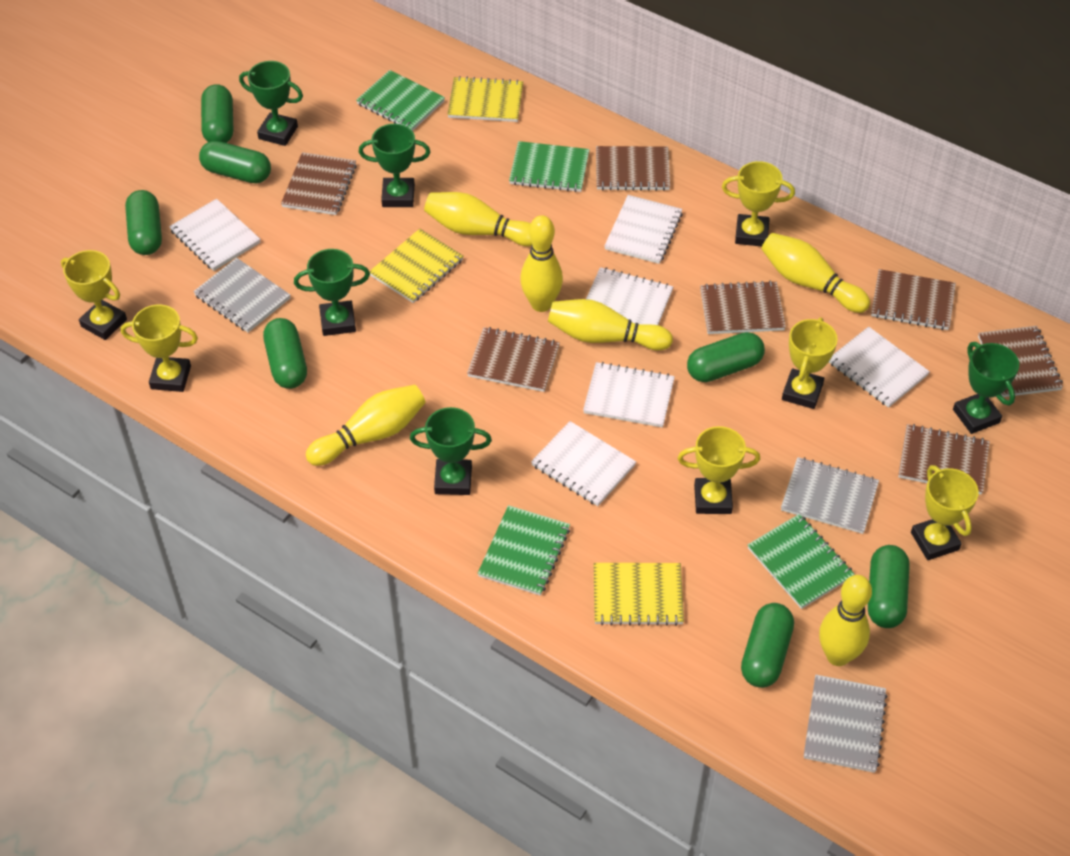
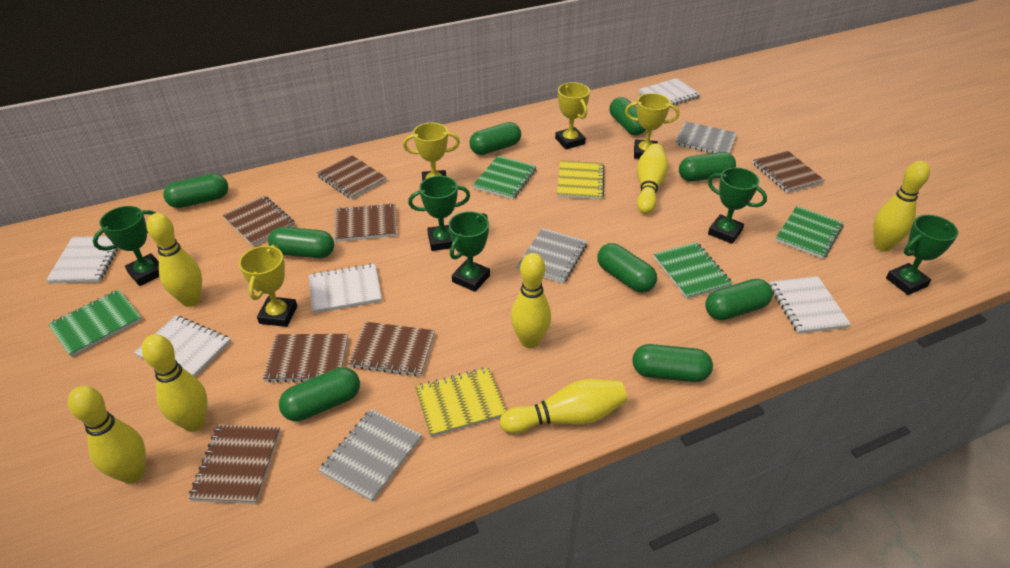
green capsule: 7 -> 9
white notebook: 6 -> 5
yellow bowling pin: 6 -> 7
yellow notebook: 3 -> 2
yellow trophy: 6 -> 4

